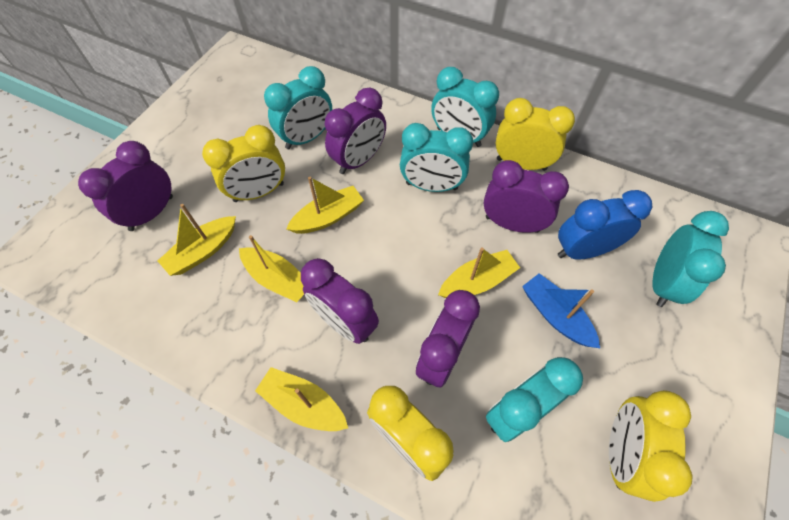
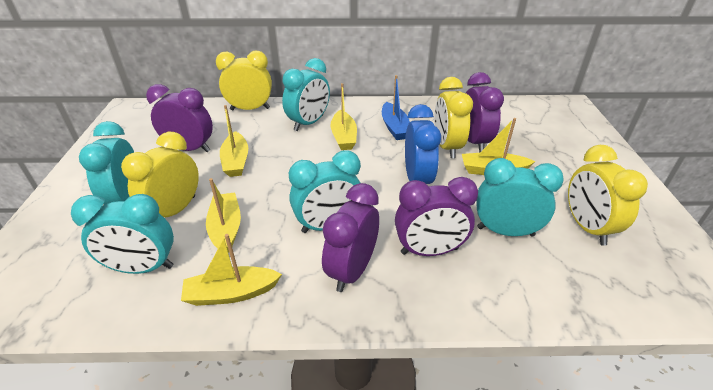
purple clock: 5 -> 4

